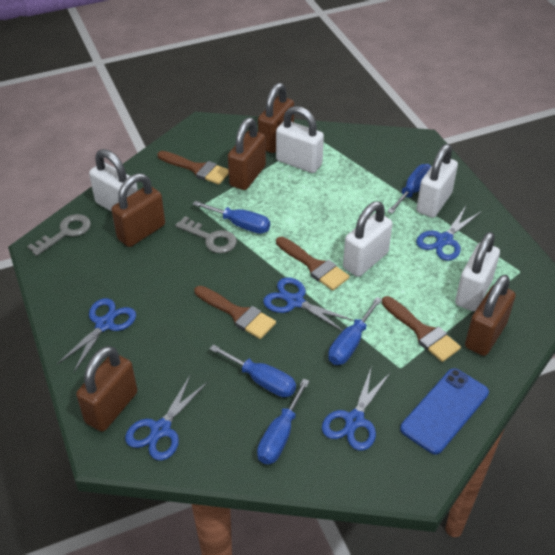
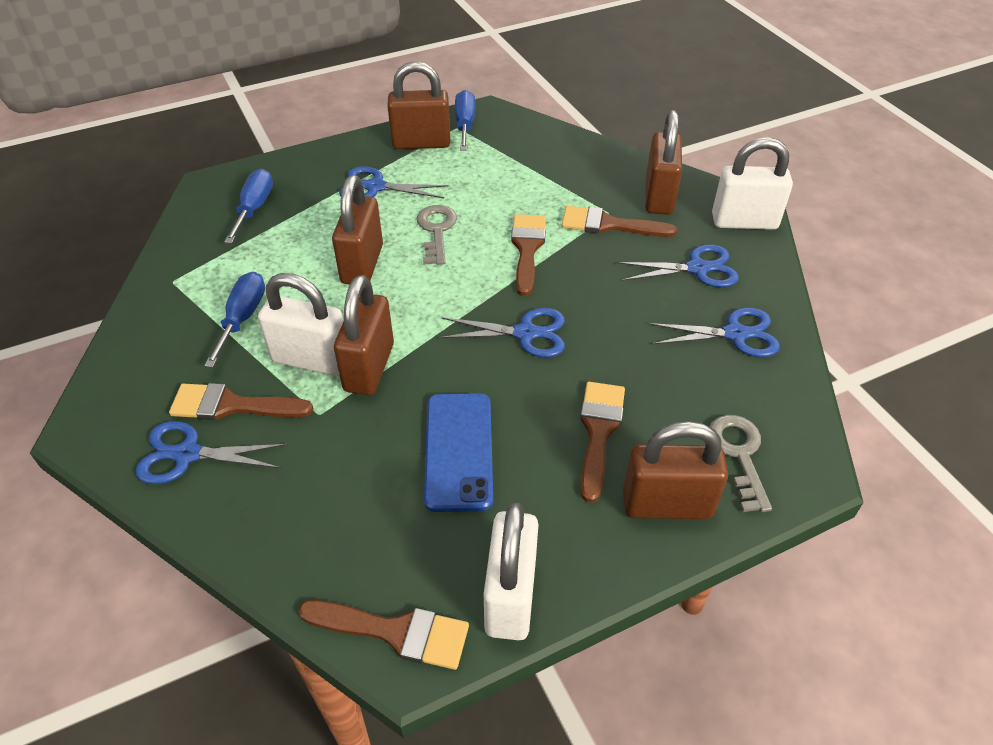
blue screwdriver: 5 -> 3
brown brush: 4 -> 5
white padlock: 5 -> 3

